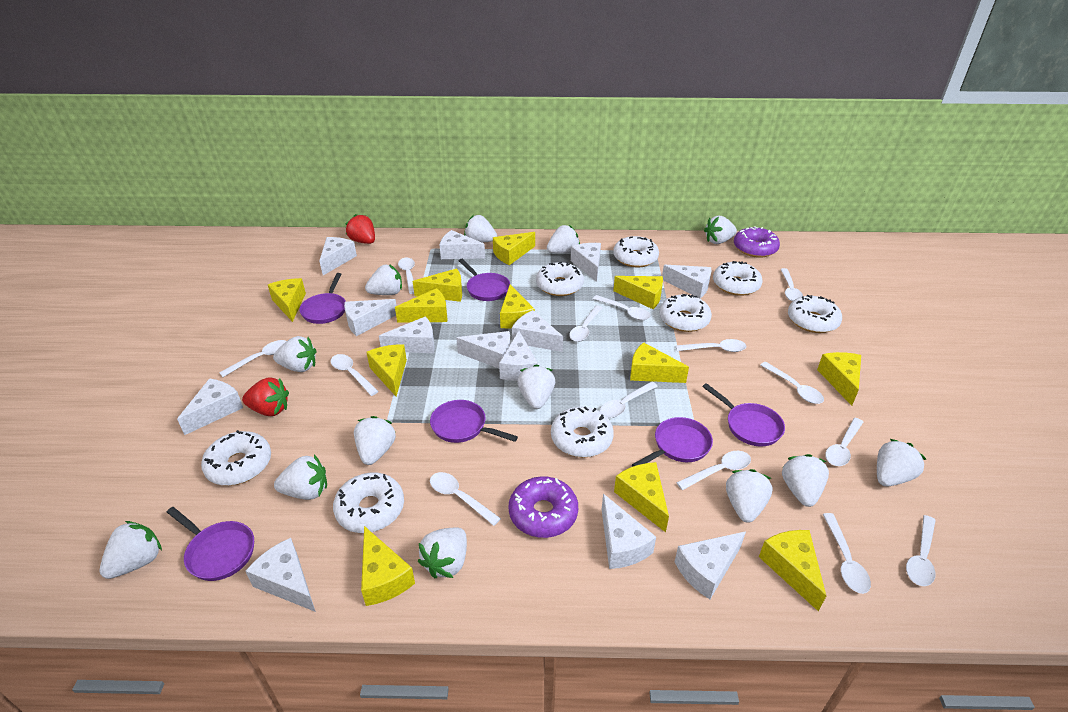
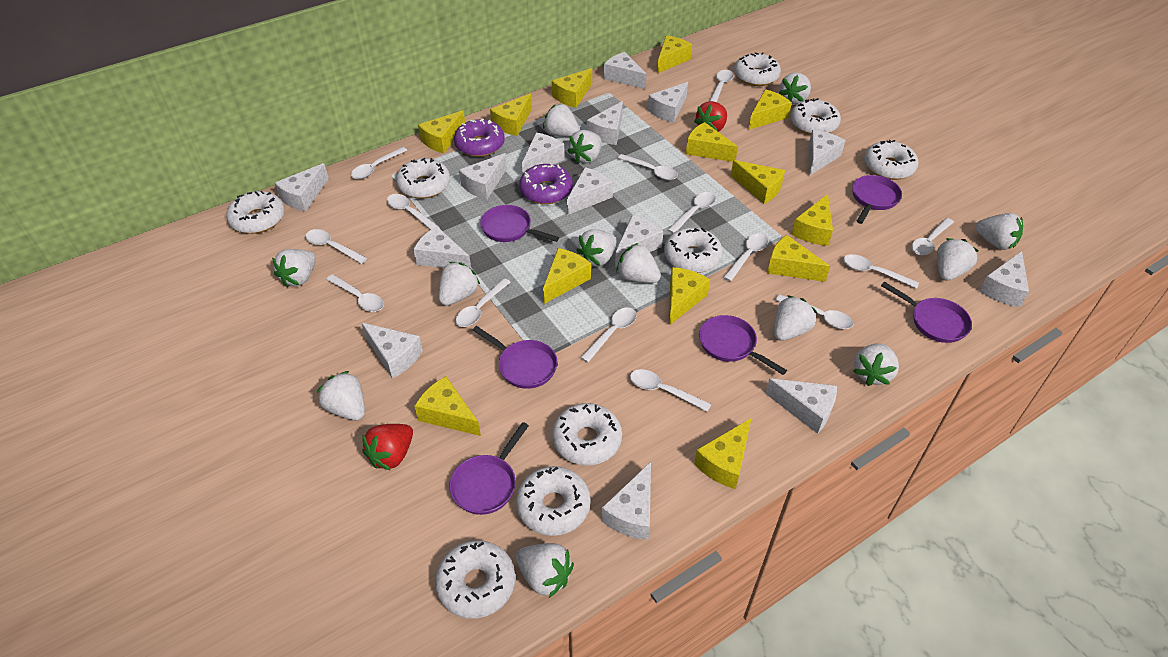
white cheese: 13 -> 14
white donut: 8 -> 9
yellow cheese: 12 -> 13

